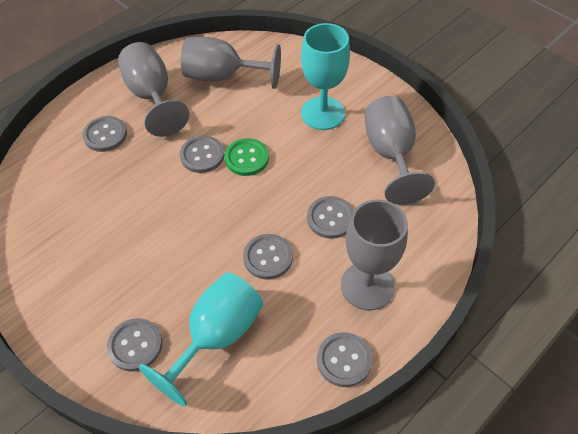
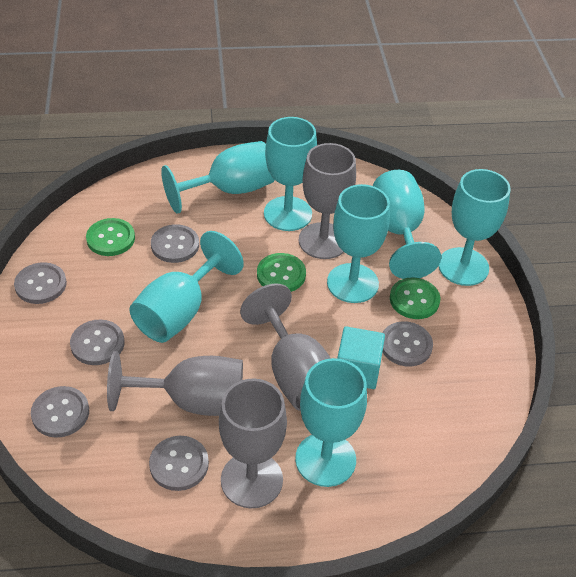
green button: 1 -> 3
turquoise cube: 0 -> 1
turquoise goblet: 2 -> 7

